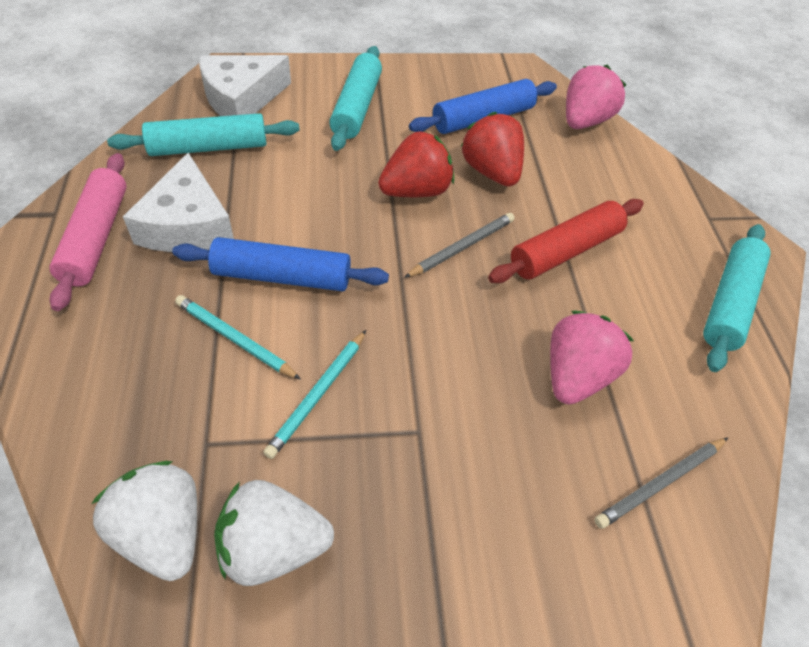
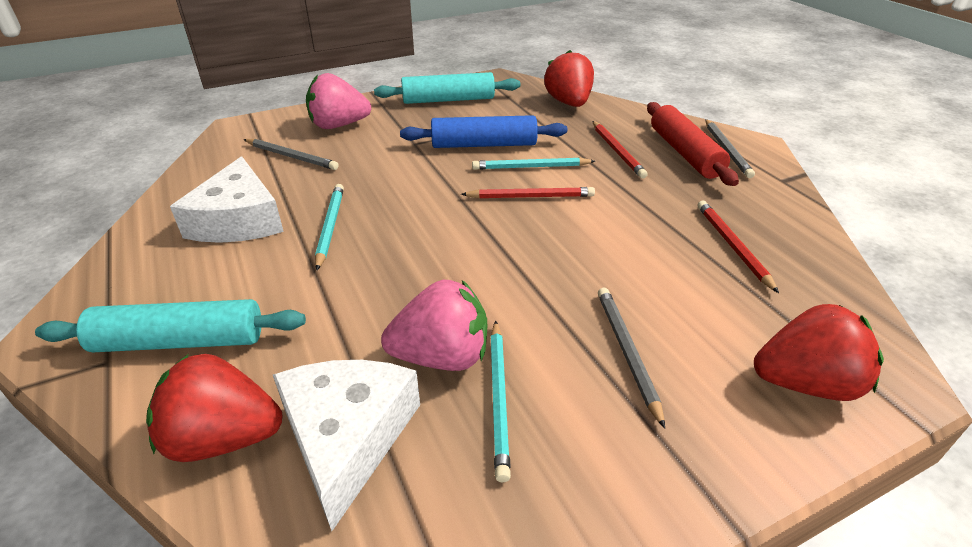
blue rolling pin: 2 -> 1
grey pencil: 2 -> 3
pink rolling pin: 1 -> 0
red pencil: 0 -> 3
red strawberry: 2 -> 3
turquoise pencil: 2 -> 3
turquoise rolling pin: 3 -> 2
white strawberry: 2 -> 0

